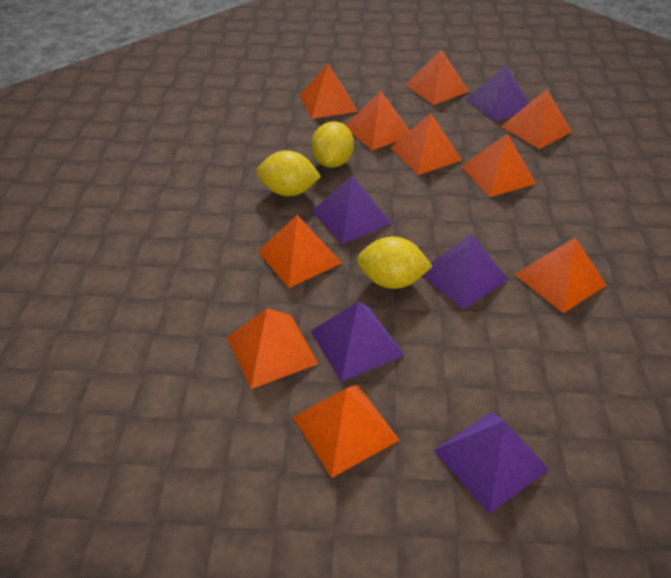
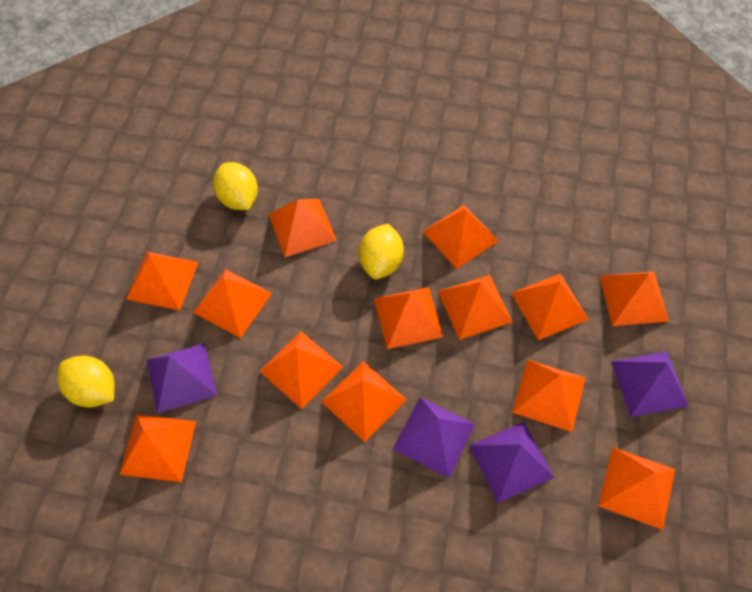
orange pyramid: 10 -> 13
purple pyramid: 5 -> 4

